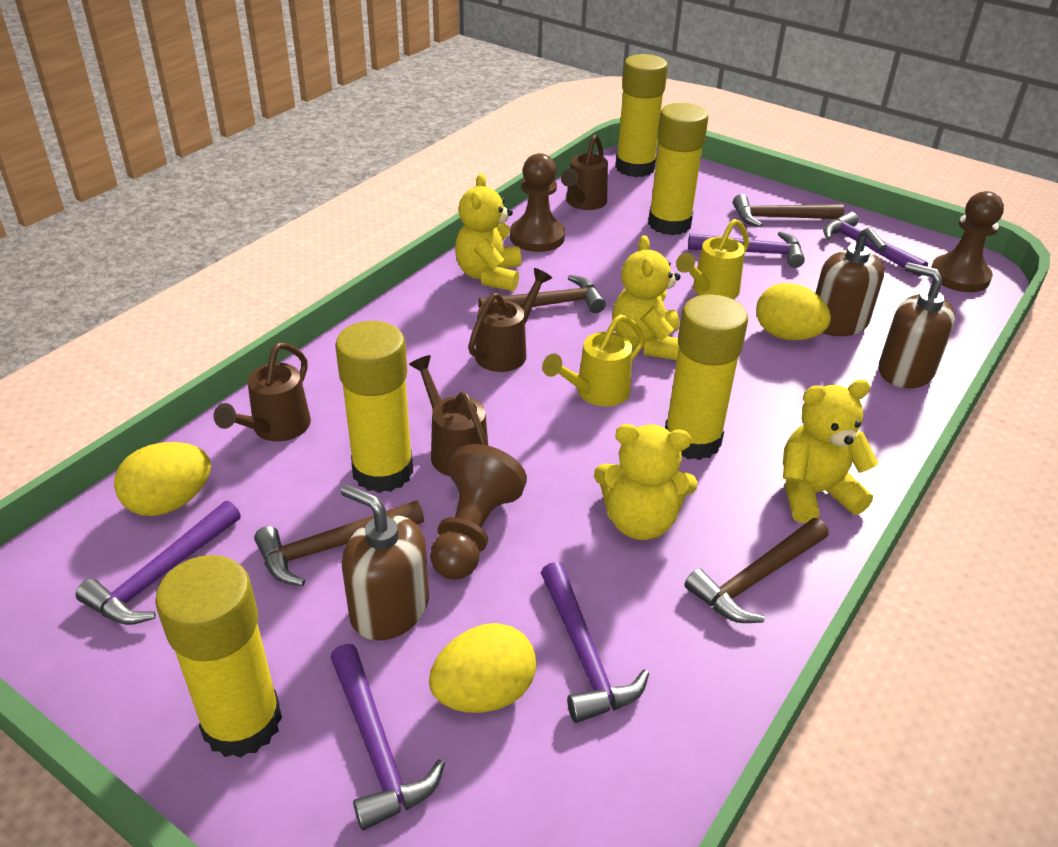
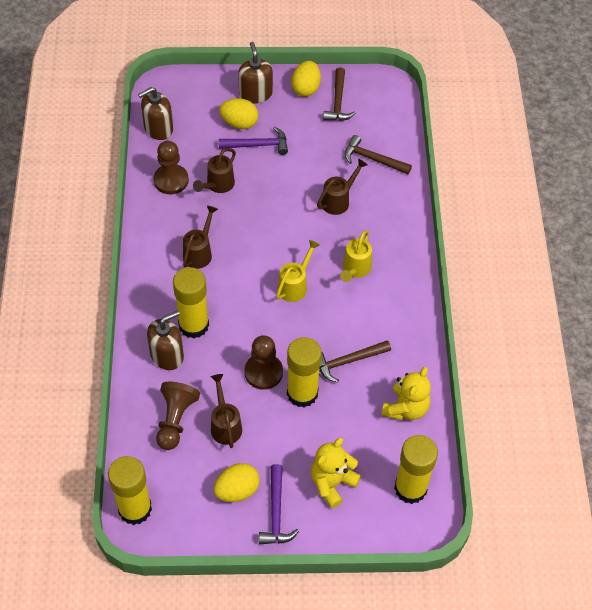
brown hammer: 4 -> 3
purple hammer: 5 -> 2
yellow glue stick: 5 -> 4
yellow teddy bear: 4 -> 2

